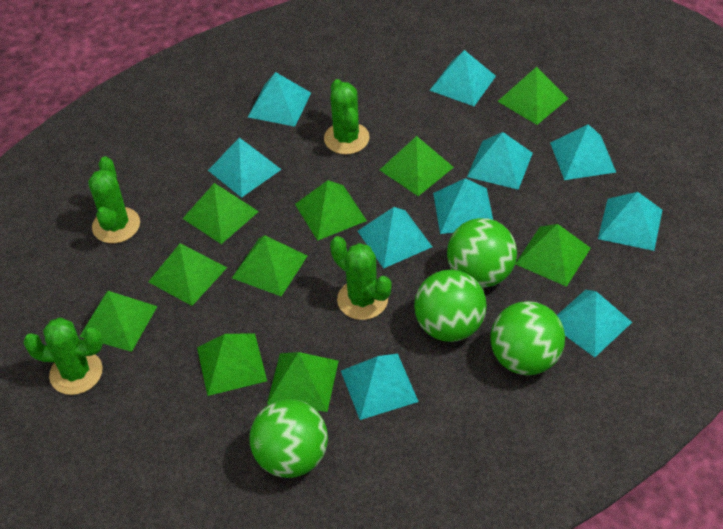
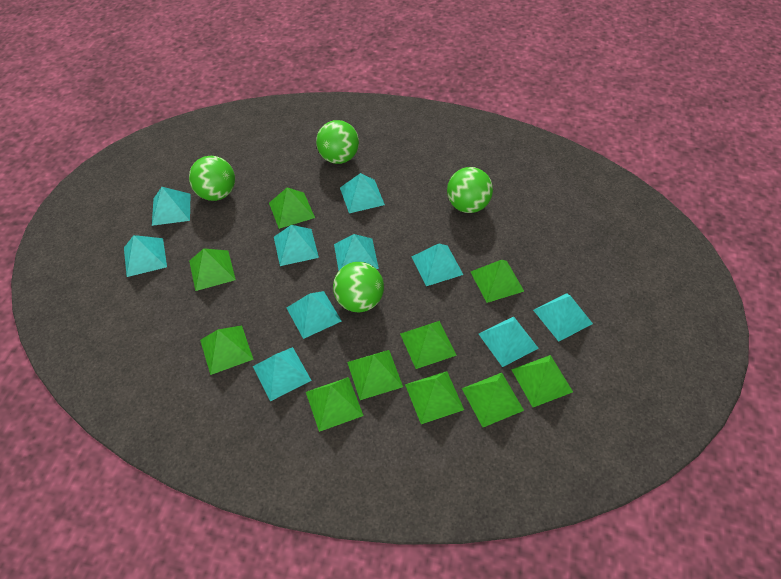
green cactus: 4 -> 0

